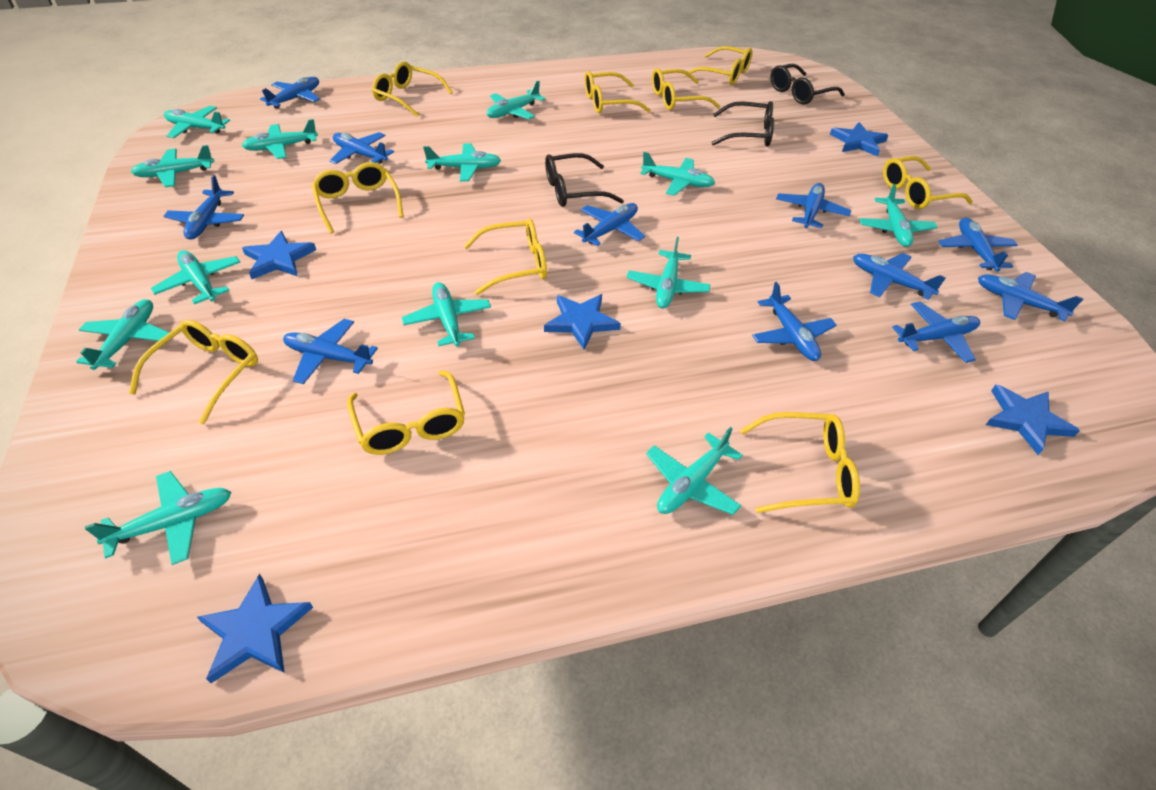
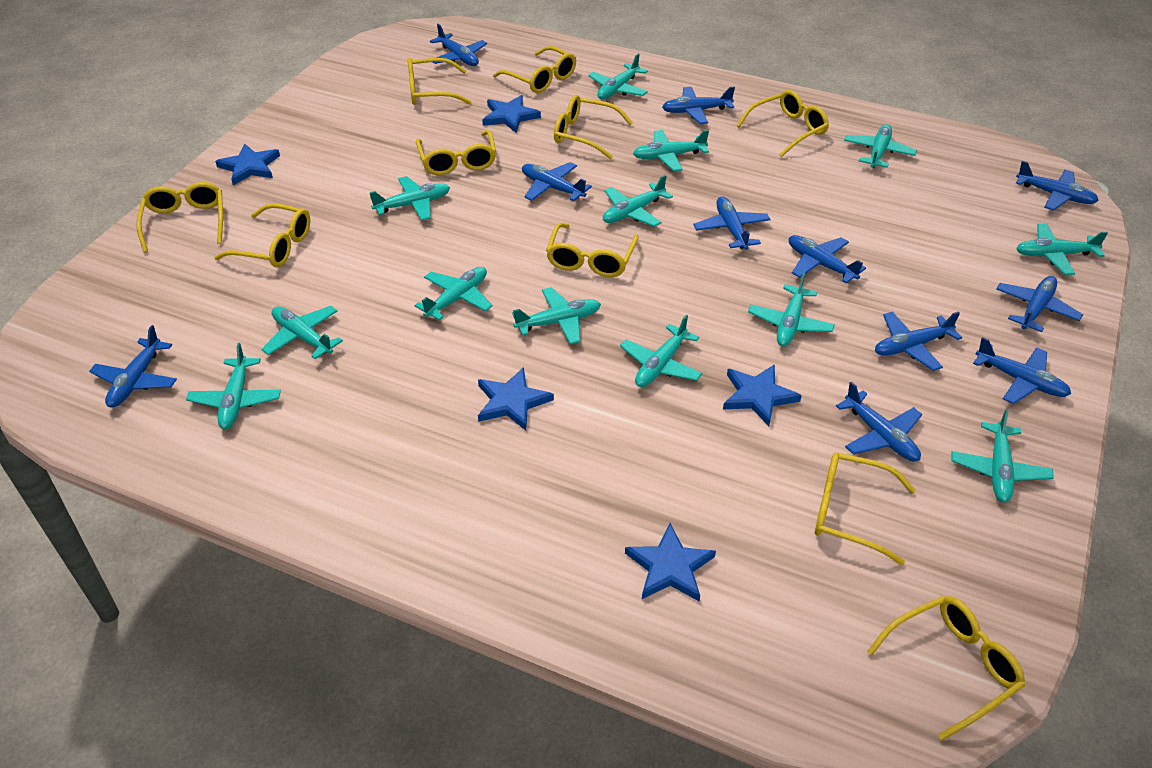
black glasses: 3 -> 0

